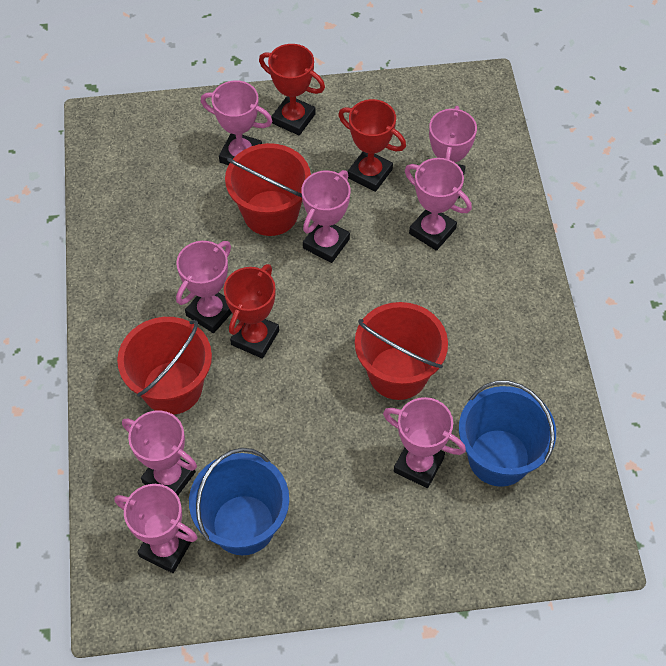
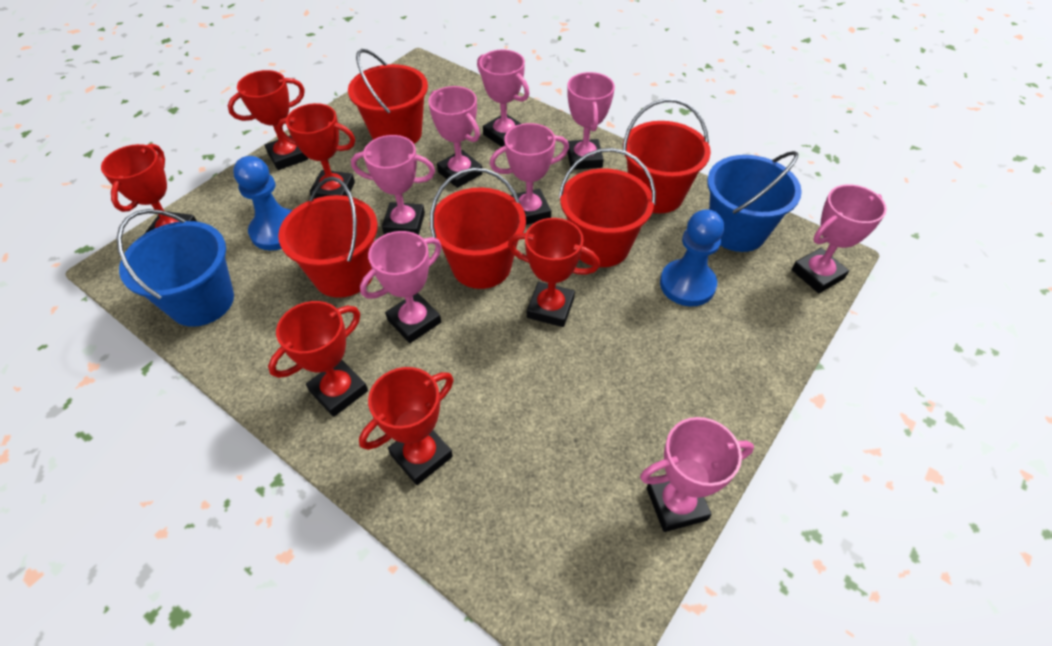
blue pawn: 0 -> 2
red bucket: 3 -> 5
red trophy: 3 -> 6

